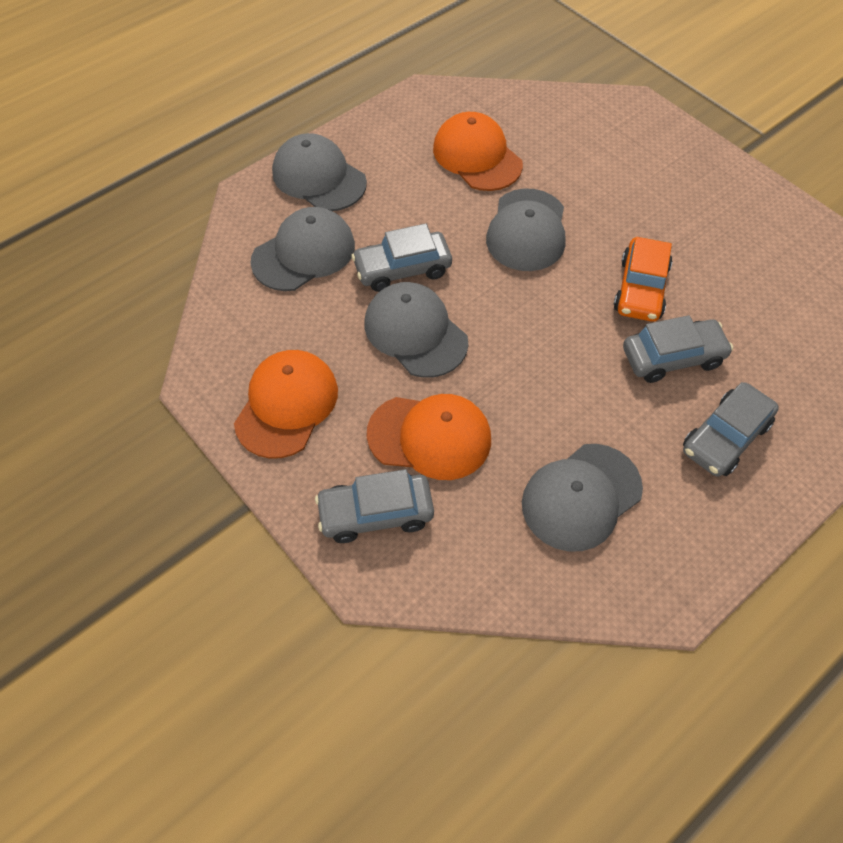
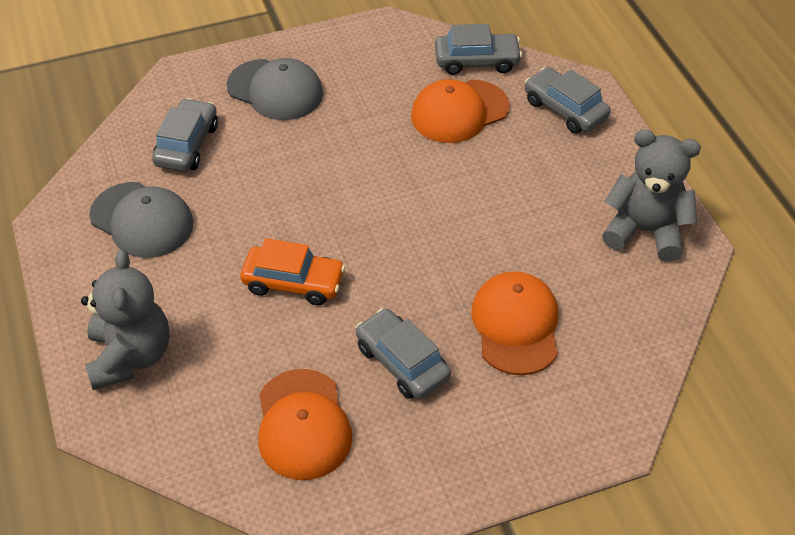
grey cap: 5 -> 2
grey teddy bear: 0 -> 2

